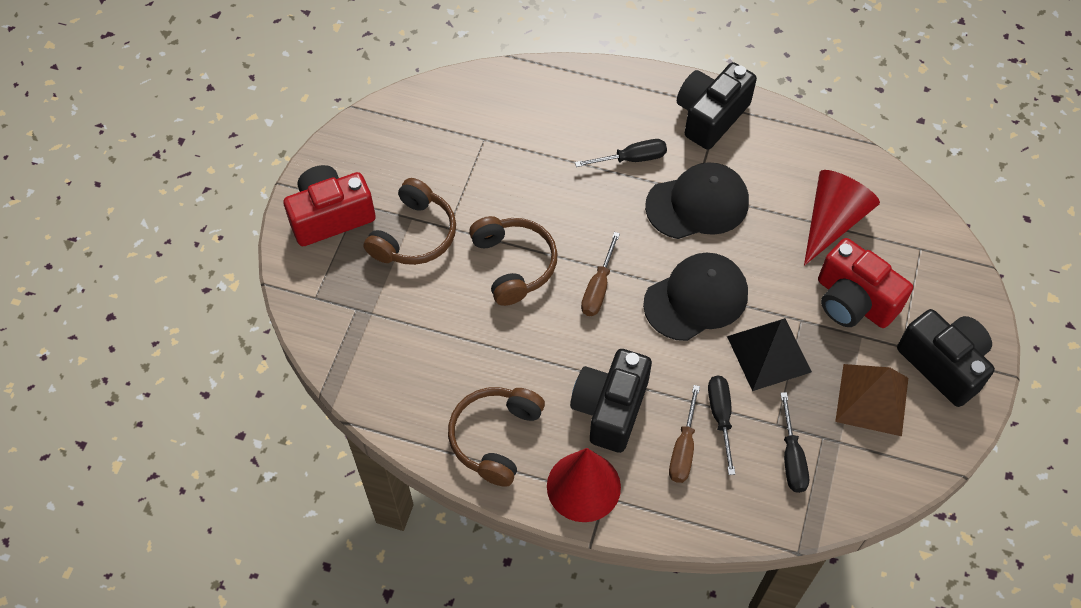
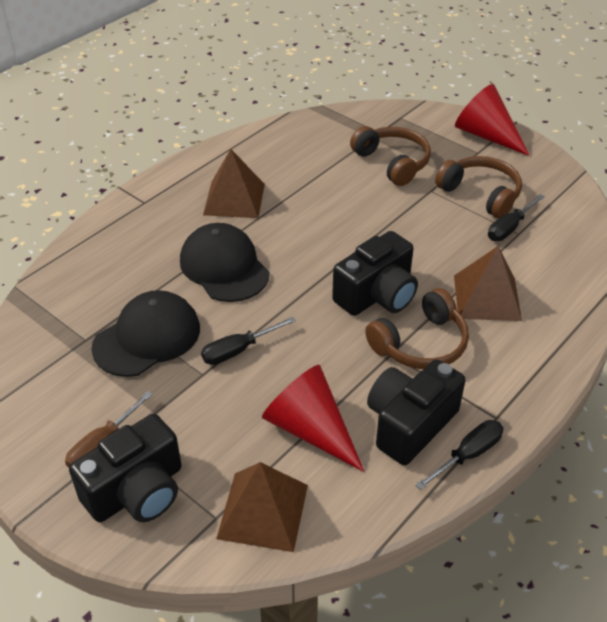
black pyramid: 1 -> 0
brown pyramid: 1 -> 3
brown screwdriver: 2 -> 1
red camera: 2 -> 0

